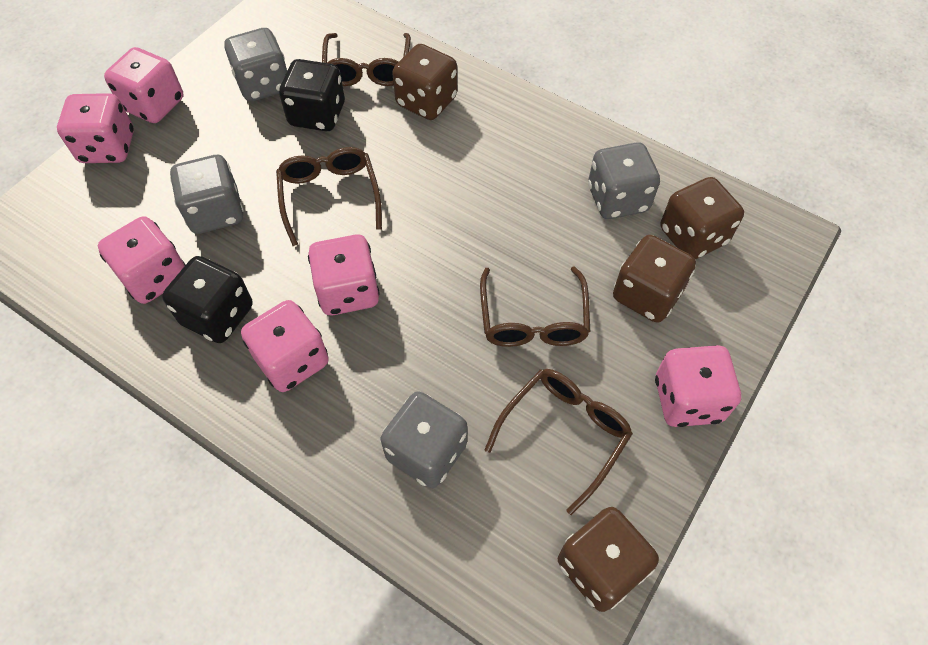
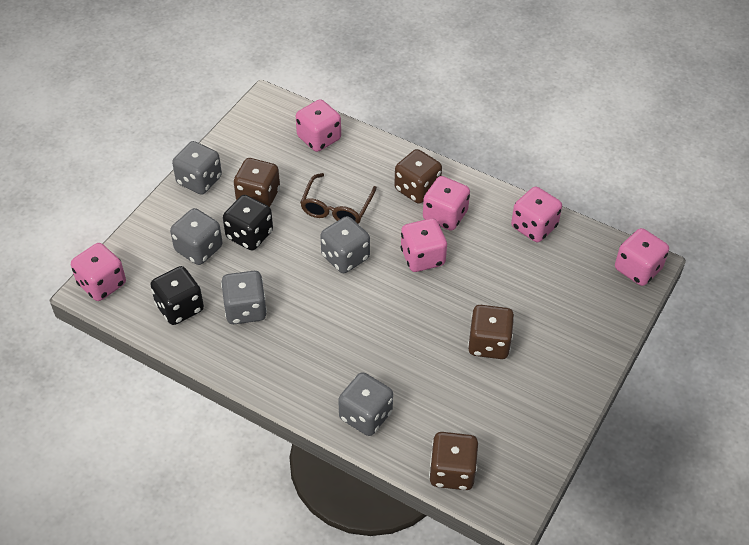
brown glasses: 4 -> 1
grey dice: 4 -> 5

